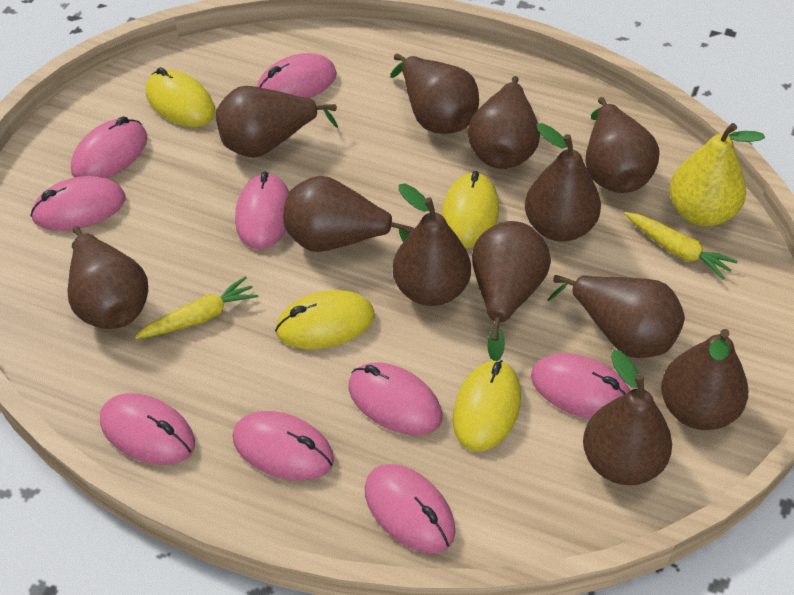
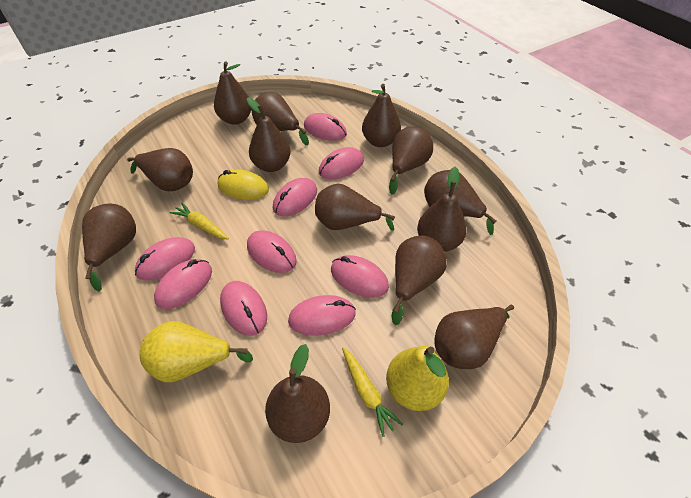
brown pear: 12 -> 13
yellow mouse: 4 -> 1
yellow pear: 1 -> 2

